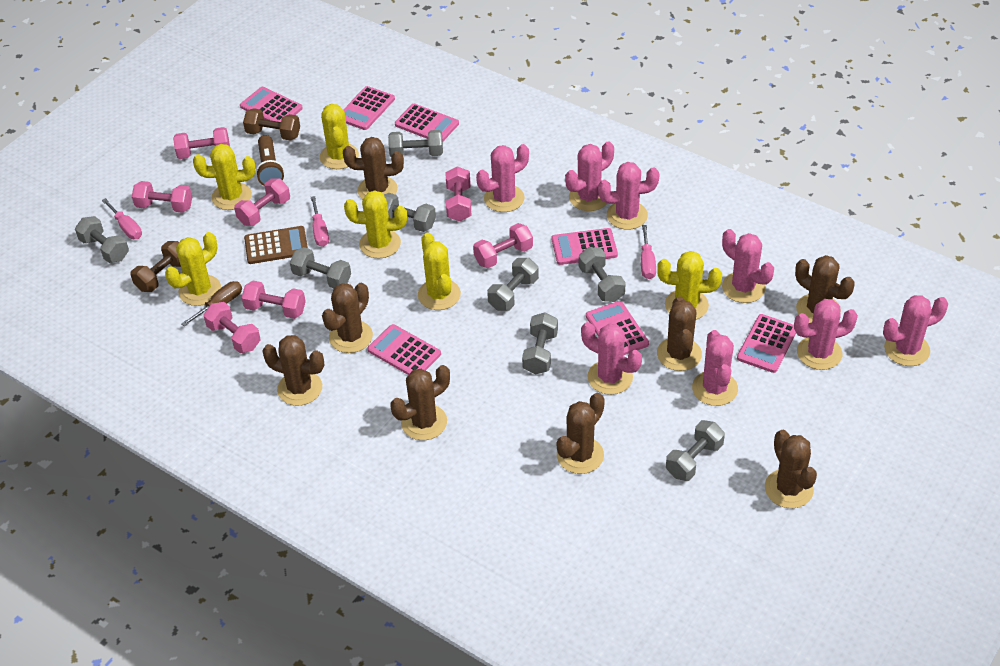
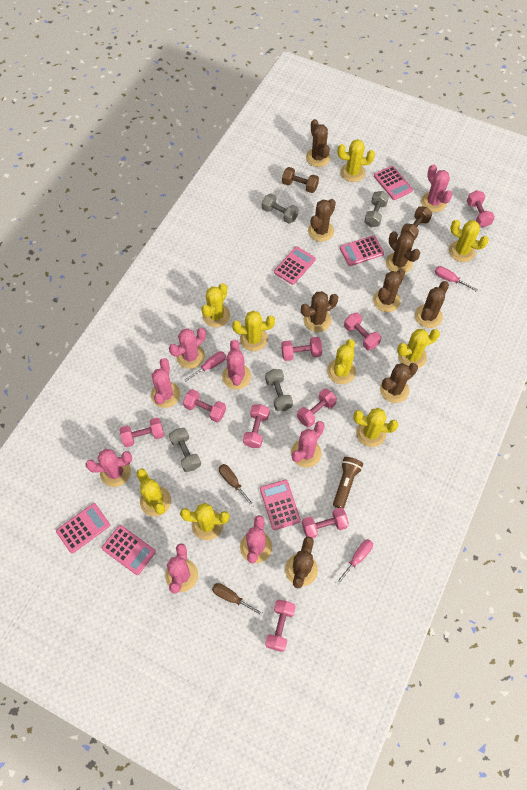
brown calculator: 1 -> 0
brown screwdriver: 1 -> 2
grey dumbbell: 8 -> 4
pink calculator: 7 -> 6
pink dumbbell: 7 -> 9
yellow cactus: 6 -> 9

